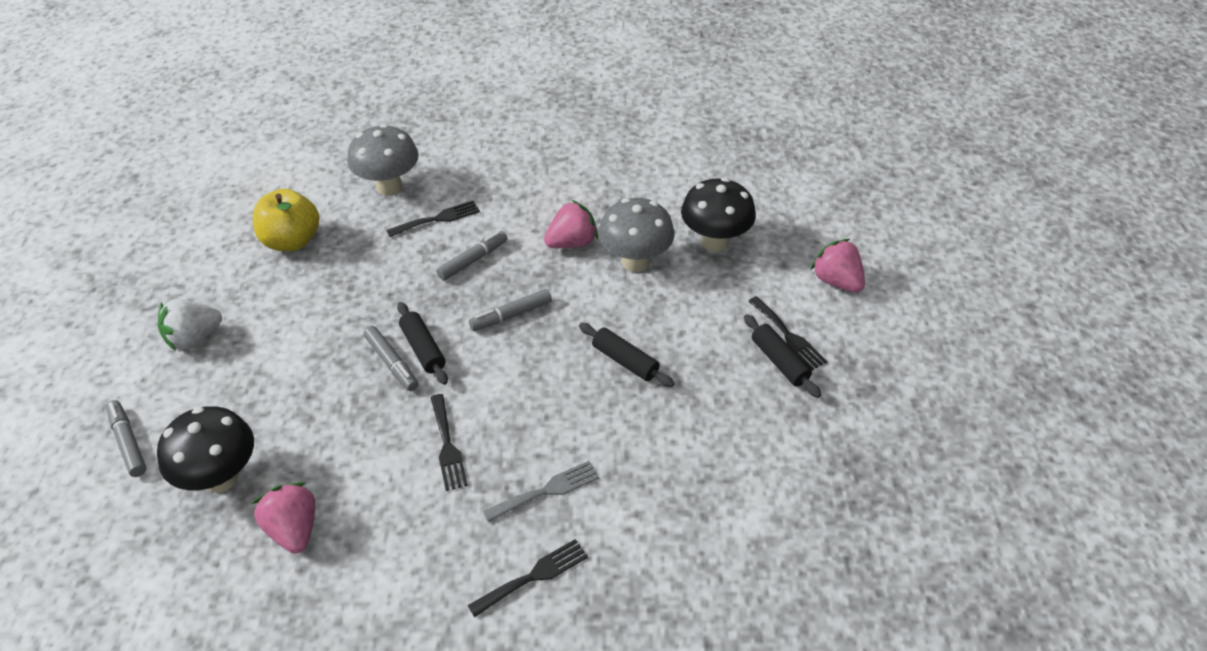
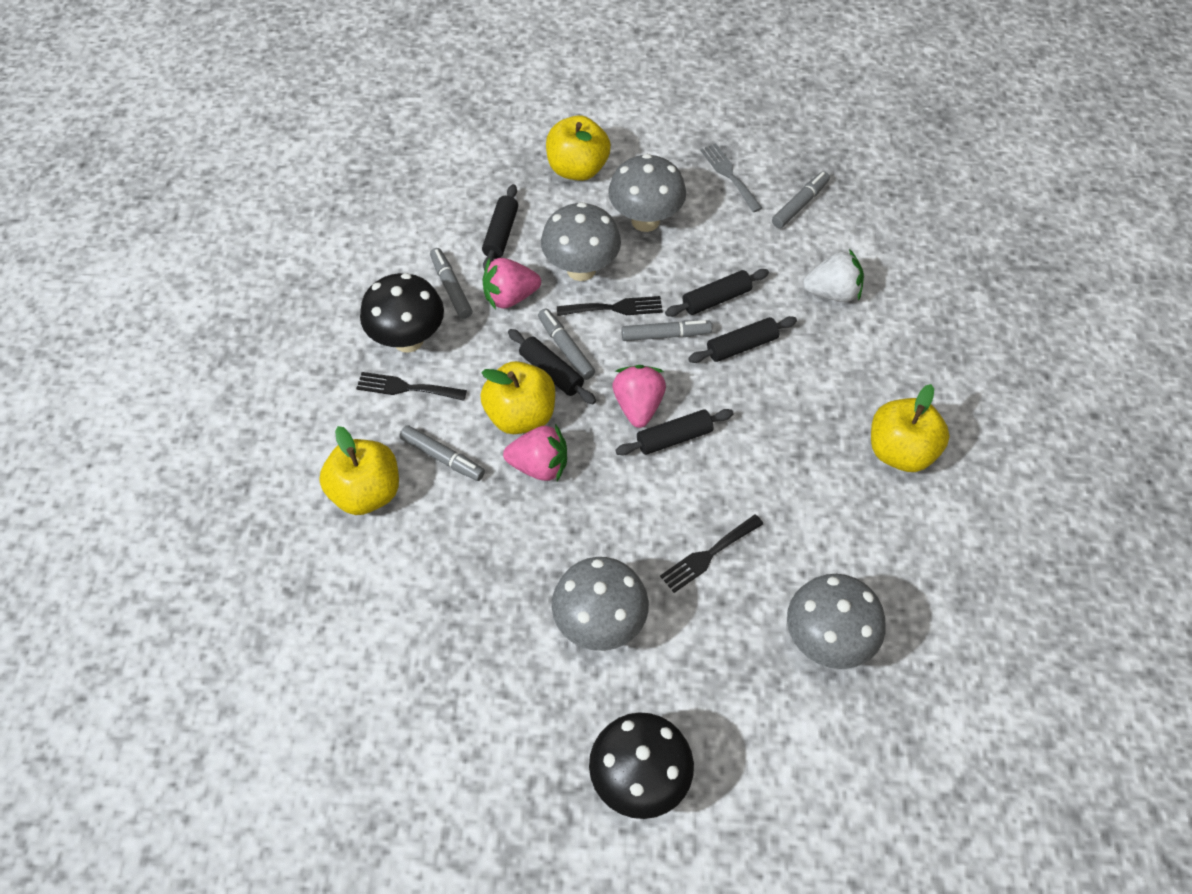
black fork: 4 -> 3
black rolling pin: 3 -> 5
grey marker: 4 -> 5
grey mushroom: 2 -> 4
yellow apple: 1 -> 4

